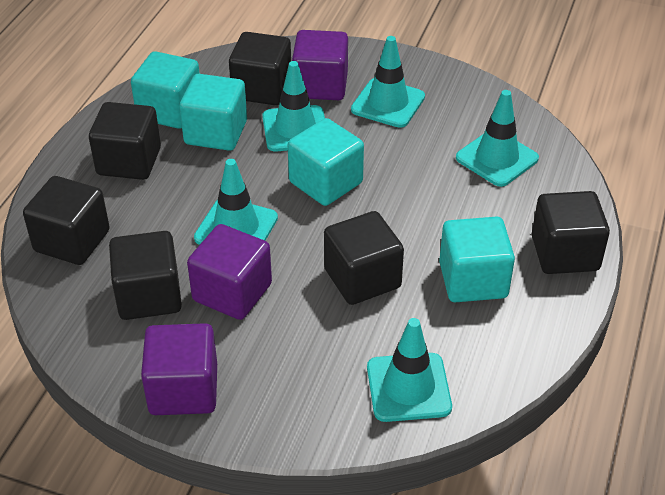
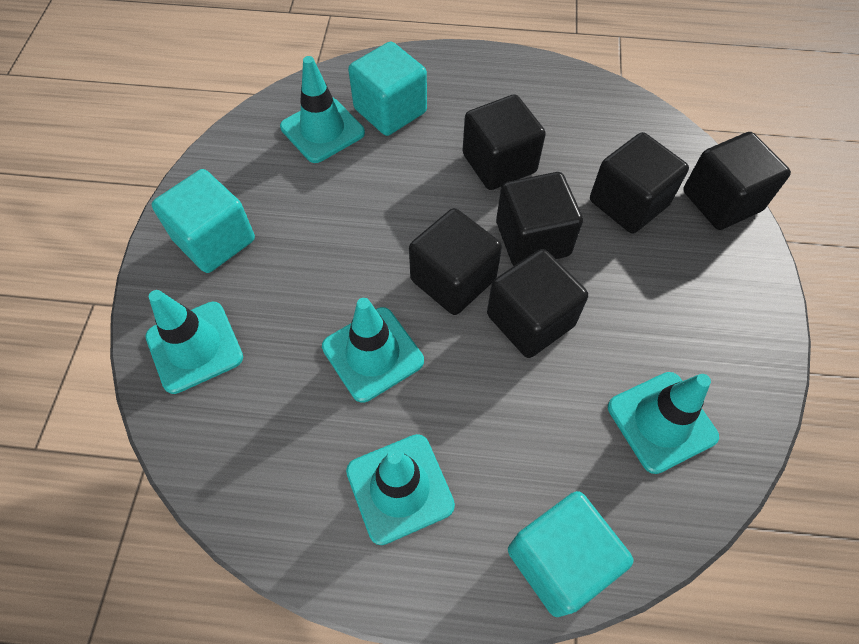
purple cube: 3 -> 0
turquoise cube: 4 -> 3

